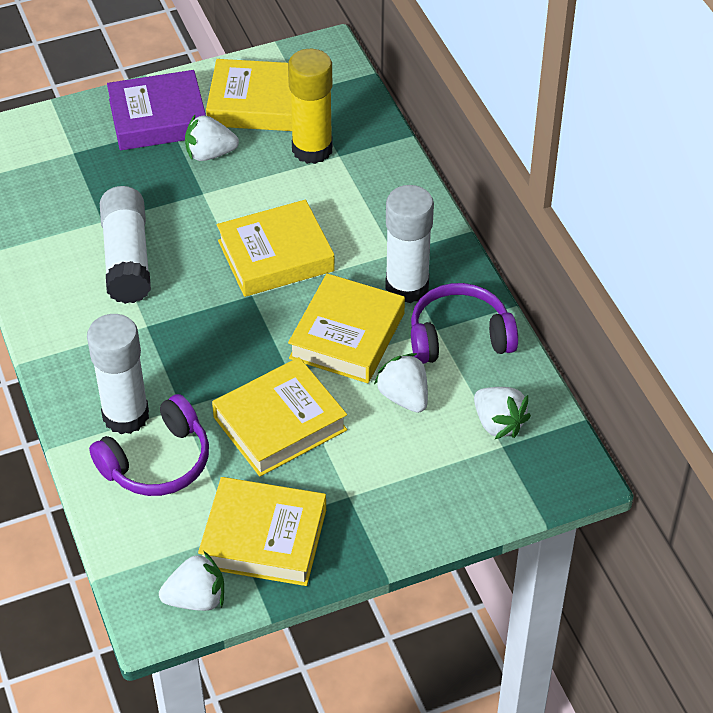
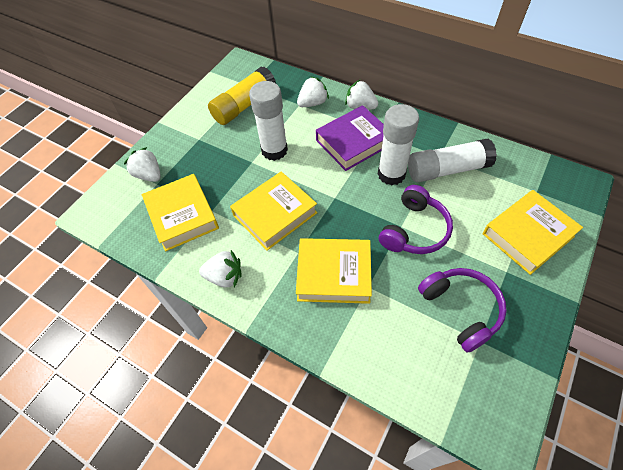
yellow book: 5 -> 4

